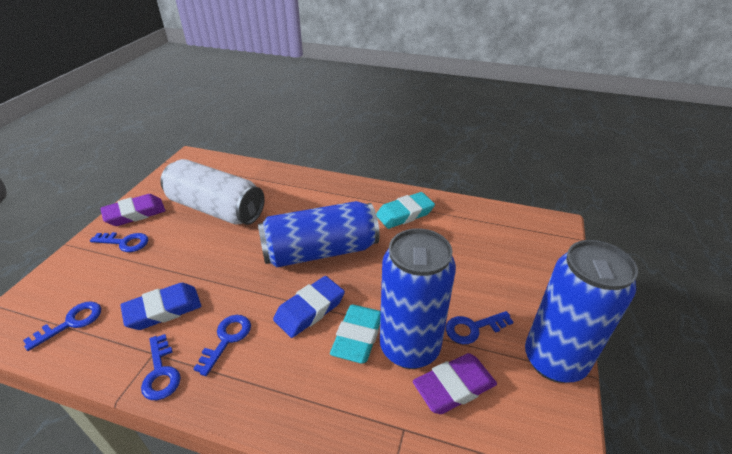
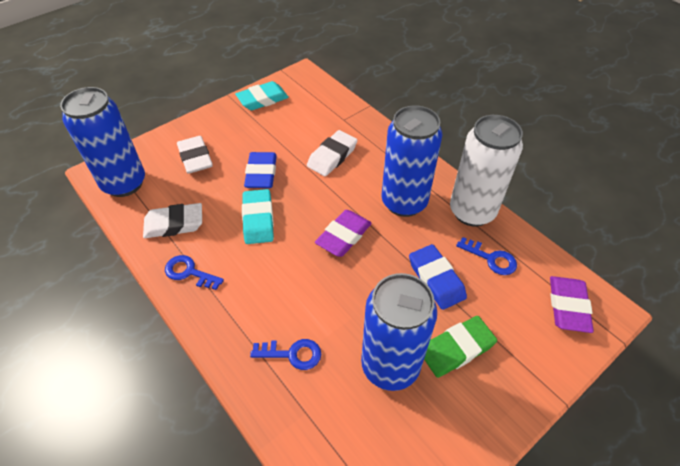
blue key: 5 -> 3
green eraser: 0 -> 1
white eraser: 0 -> 3

